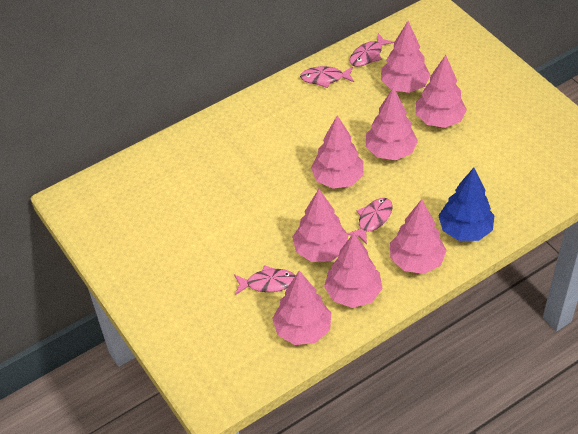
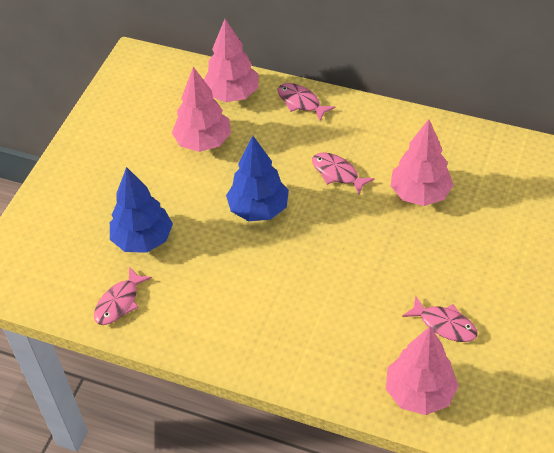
blue tree: 1 -> 2
pink tree: 8 -> 4

